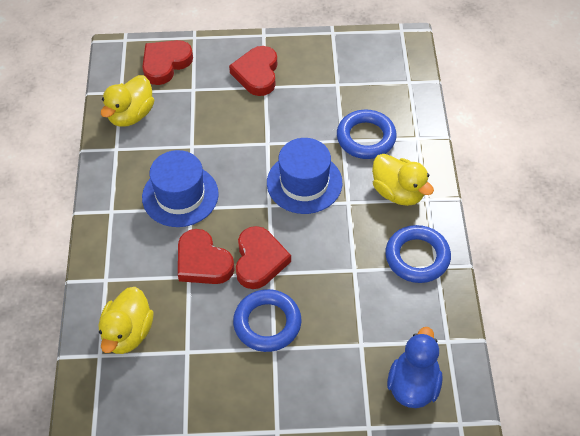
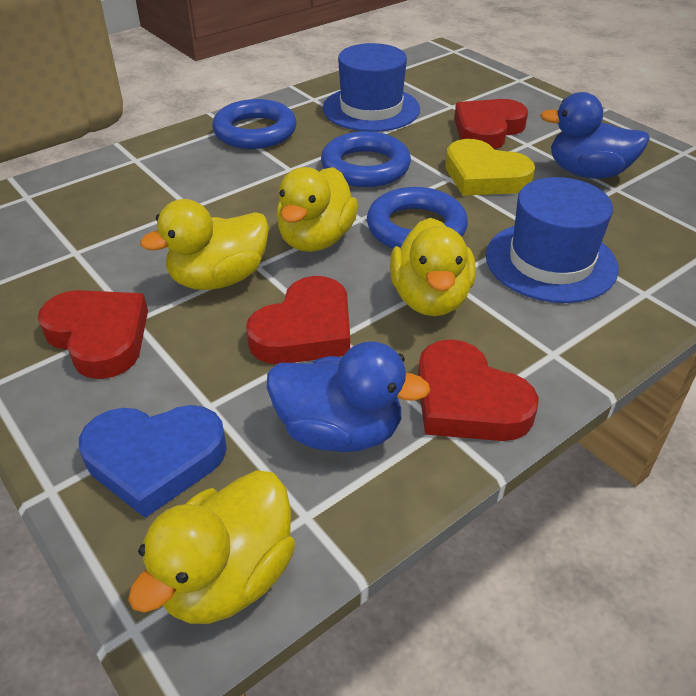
blue duck: 1 -> 2
blue heart: 0 -> 1
yellow duck: 3 -> 4
yellow heart: 0 -> 1

